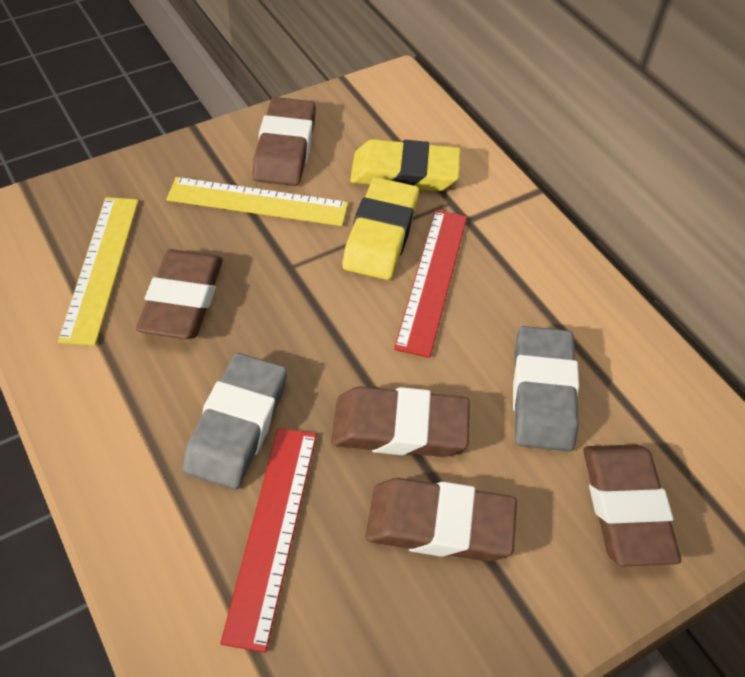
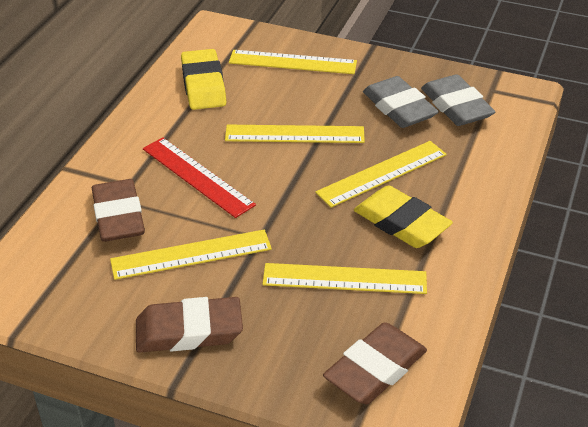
brown eraser: 5 -> 3
red ruler: 2 -> 1
yellow ruler: 2 -> 5

